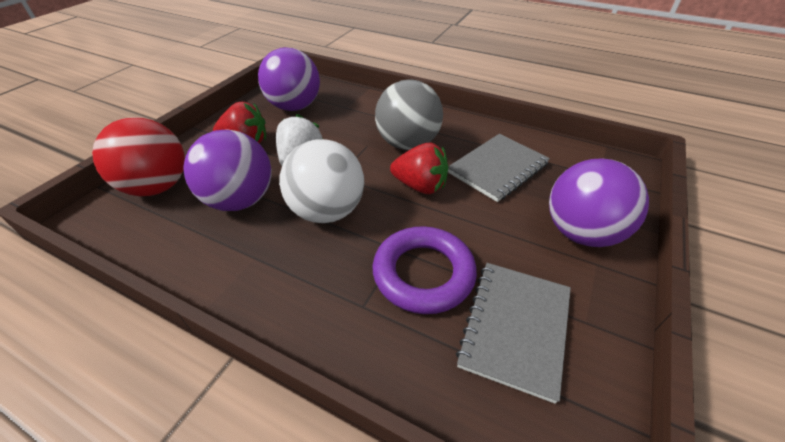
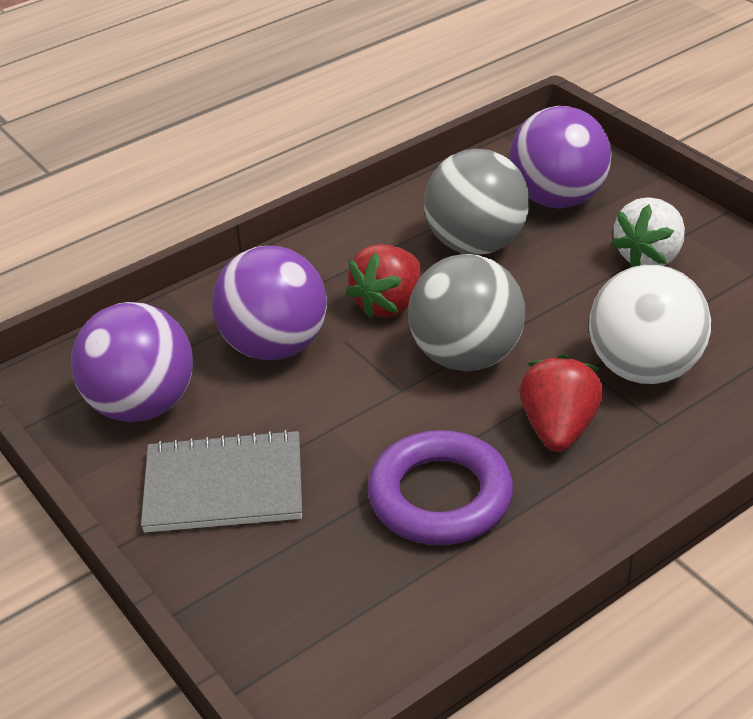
grey ball: 1 -> 2
grey notebook: 2 -> 1
red ball: 1 -> 0

